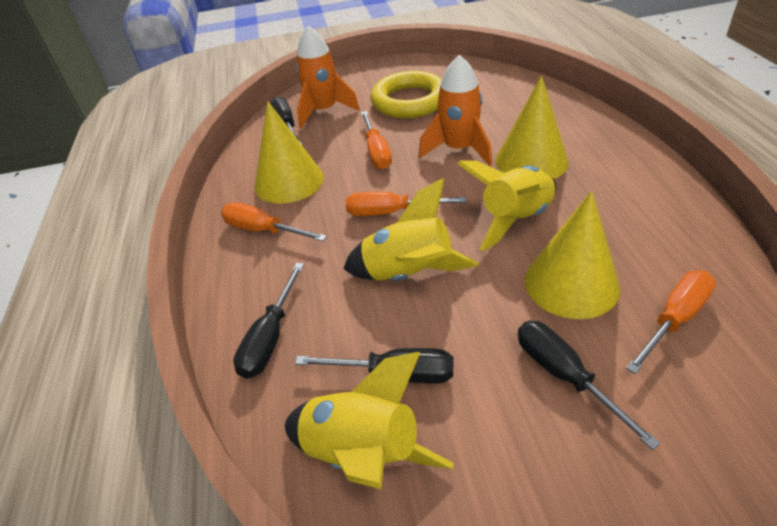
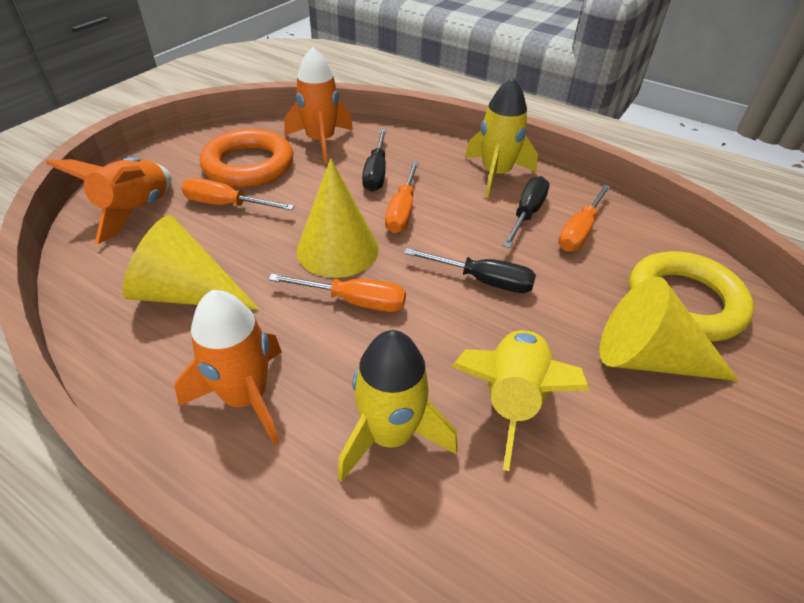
black screwdriver: 4 -> 3
orange ring: 0 -> 1
orange rocket: 2 -> 3

